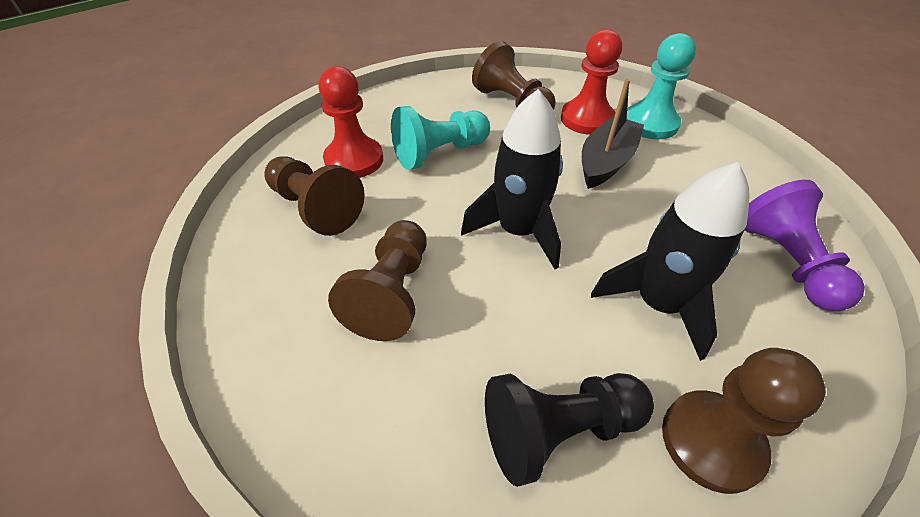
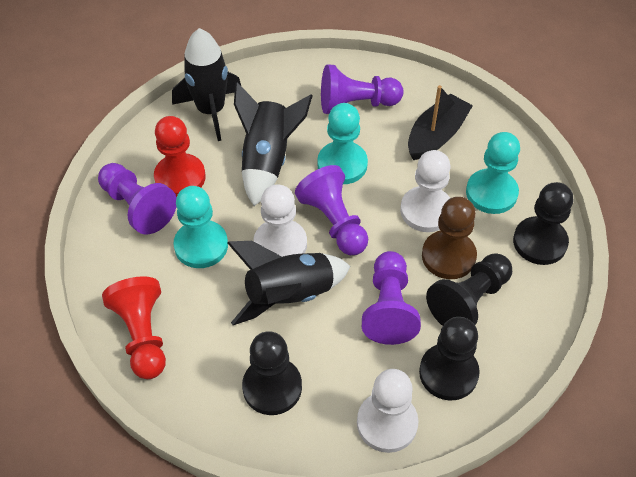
black pawn: 1 -> 4
black rocket: 2 -> 3
brown pawn: 4 -> 1
purple pawn: 1 -> 4
turquoise pawn: 2 -> 3
white pawn: 0 -> 3

